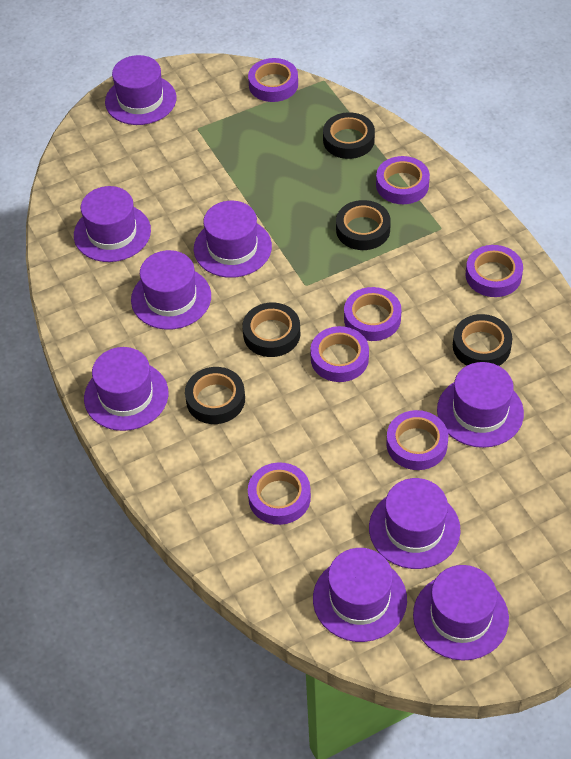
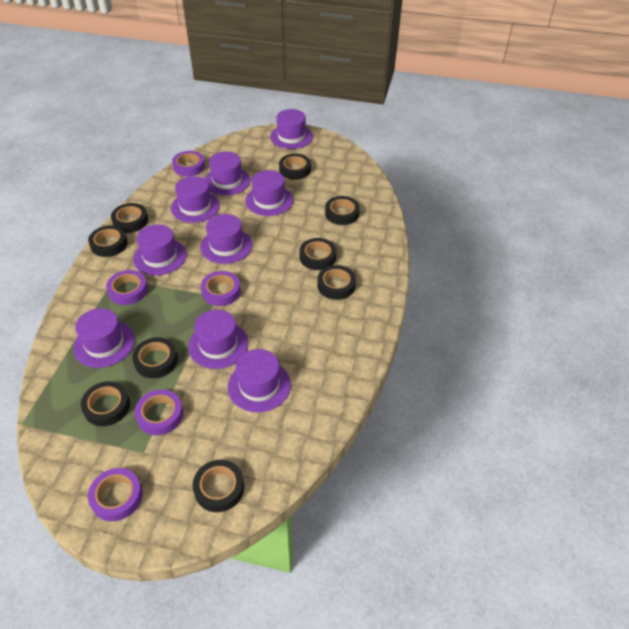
black tape: 5 -> 9
purple tape: 7 -> 5

